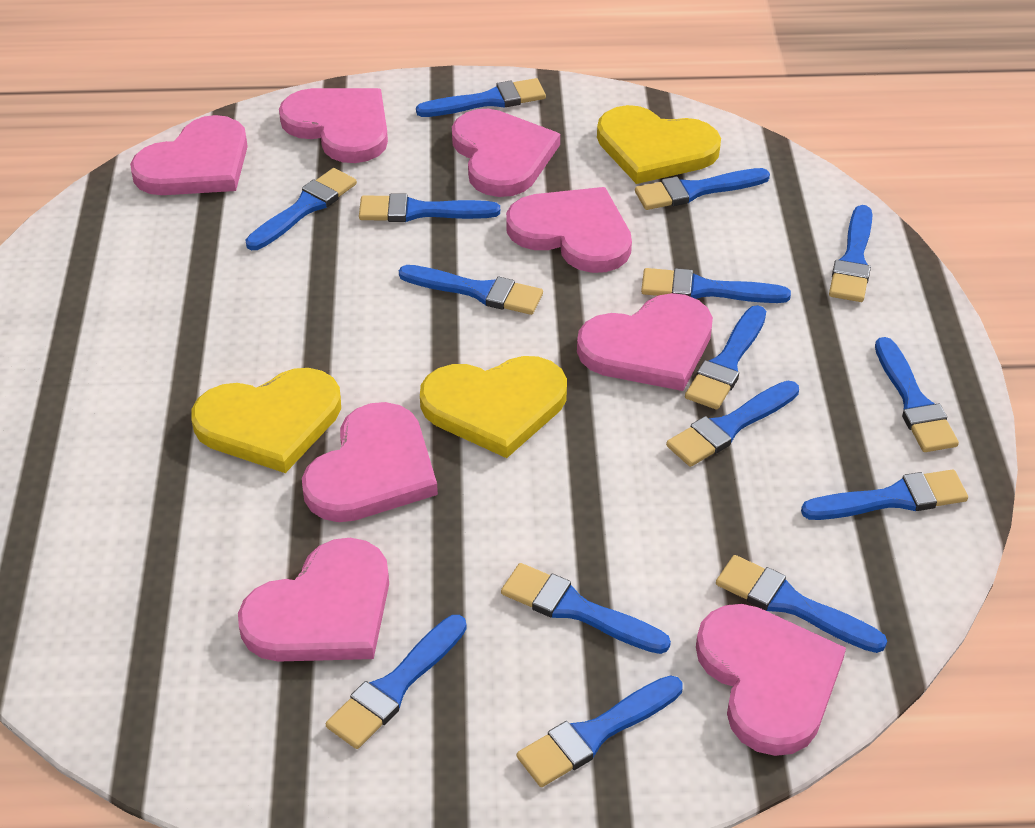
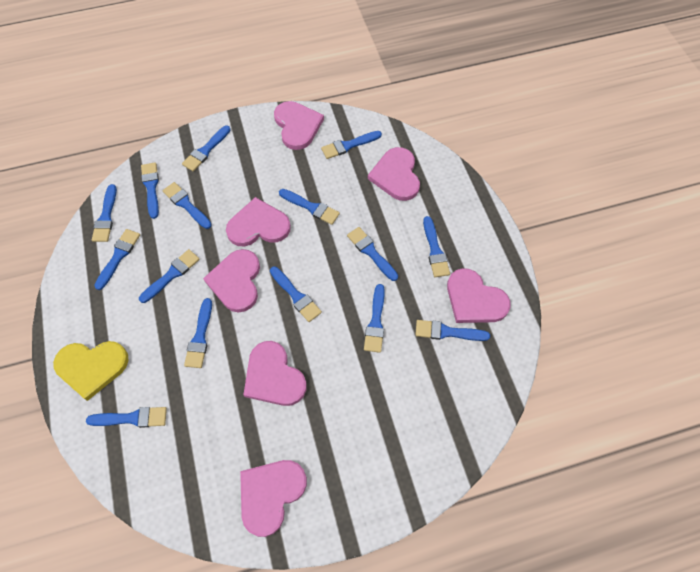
pink heart: 8 -> 7
yellow heart: 3 -> 1

